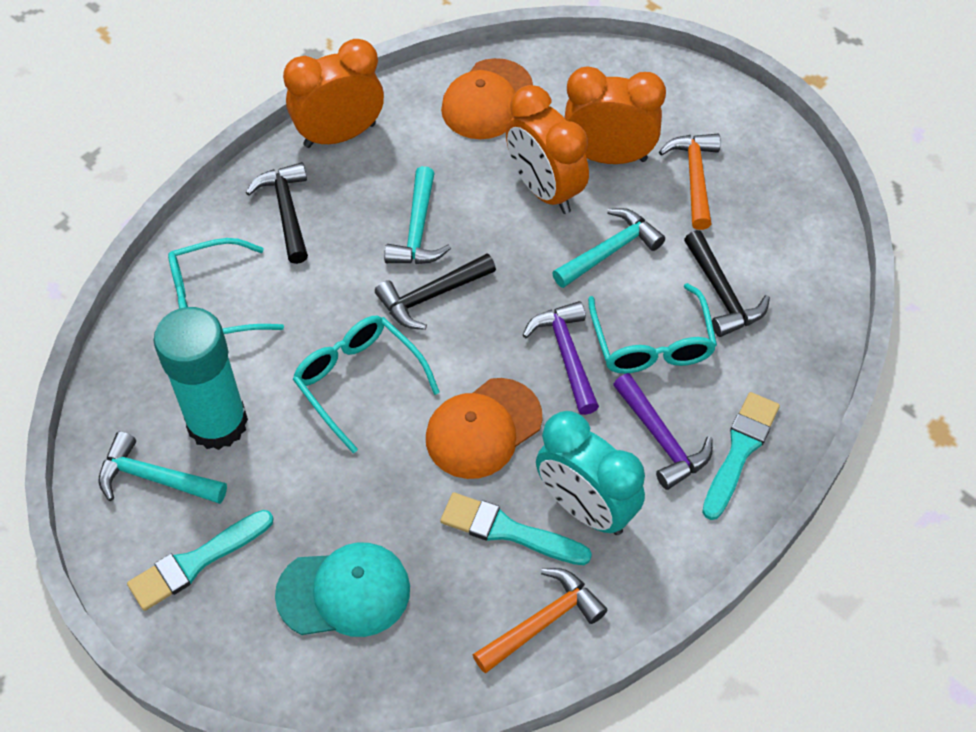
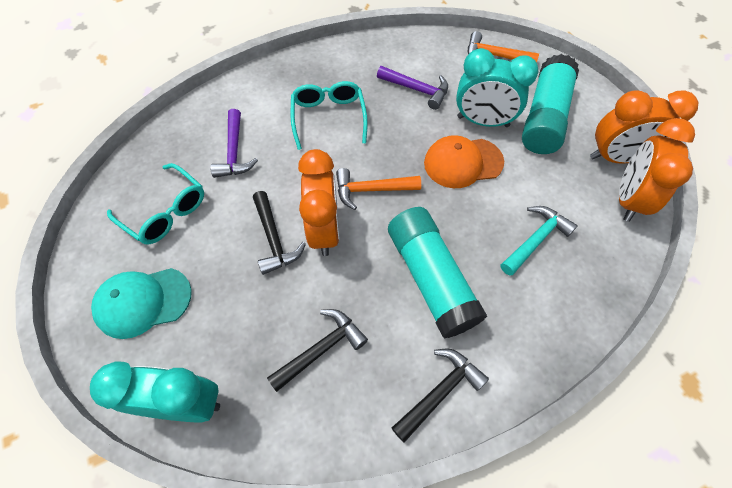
orange cap: 2 -> 1
turquoise brush: 3 -> 0
turquoise clock: 1 -> 2
turquoise glasses: 3 -> 2
turquoise glue stick: 1 -> 2
turquoise hammer: 3 -> 1

